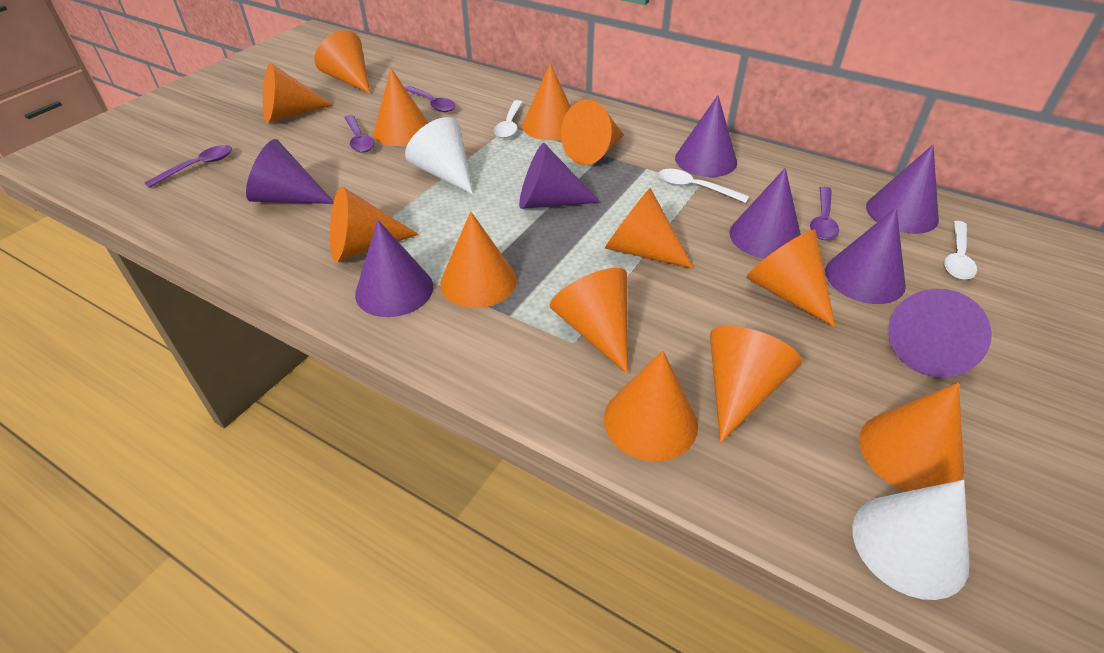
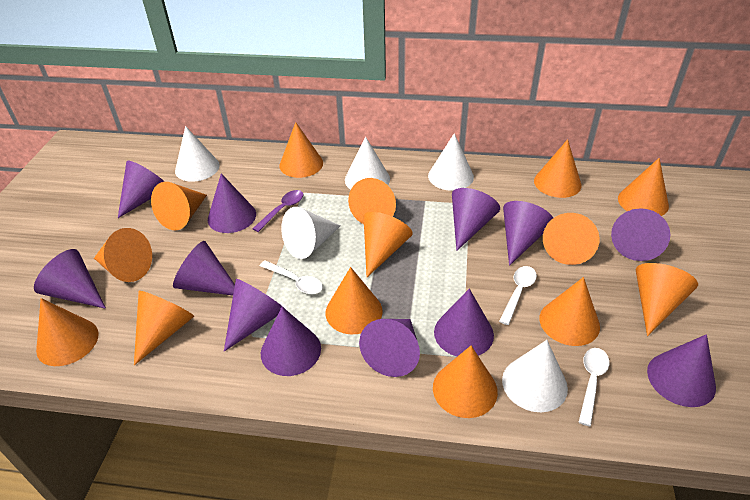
orange cone: 13 -> 14
purple cone: 8 -> 12
purple spoon: 4 -> 1
white cone: 2 -> 5

